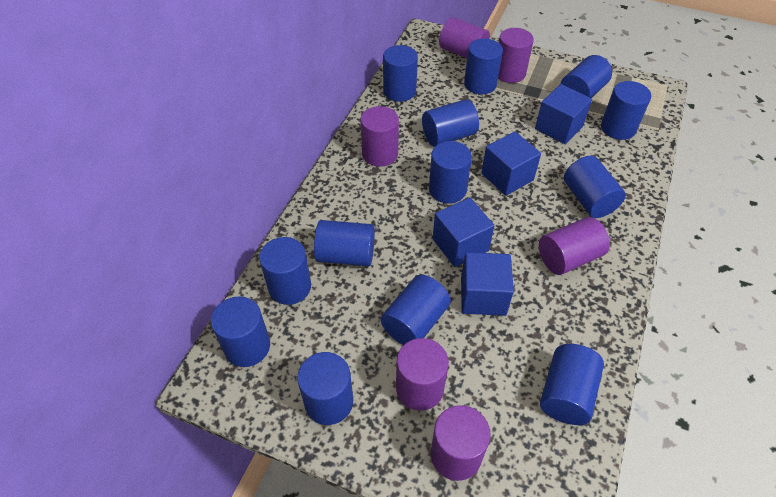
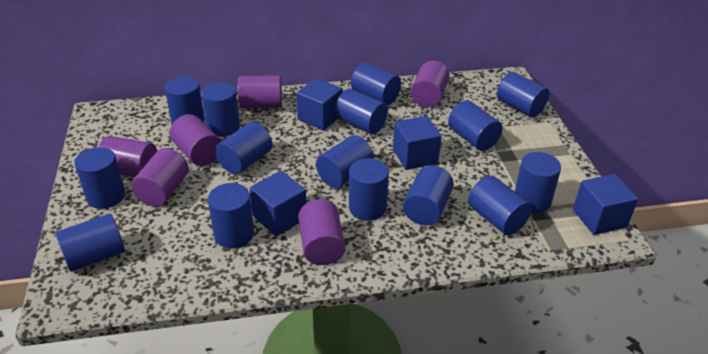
blue cylinder: 13 -> 15

